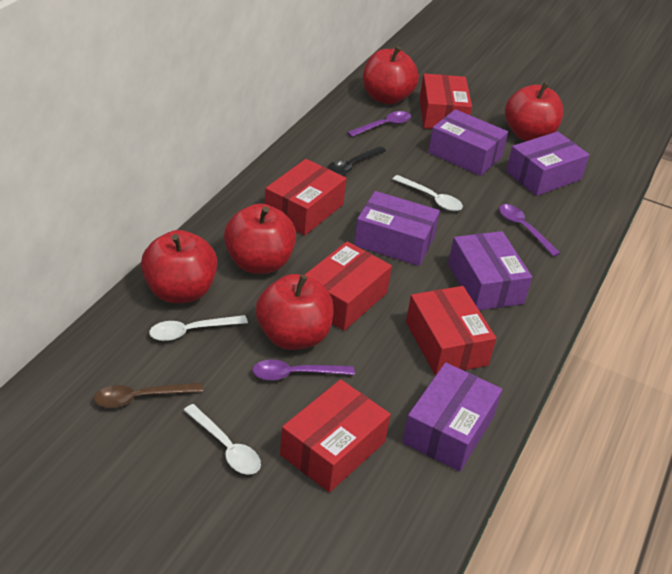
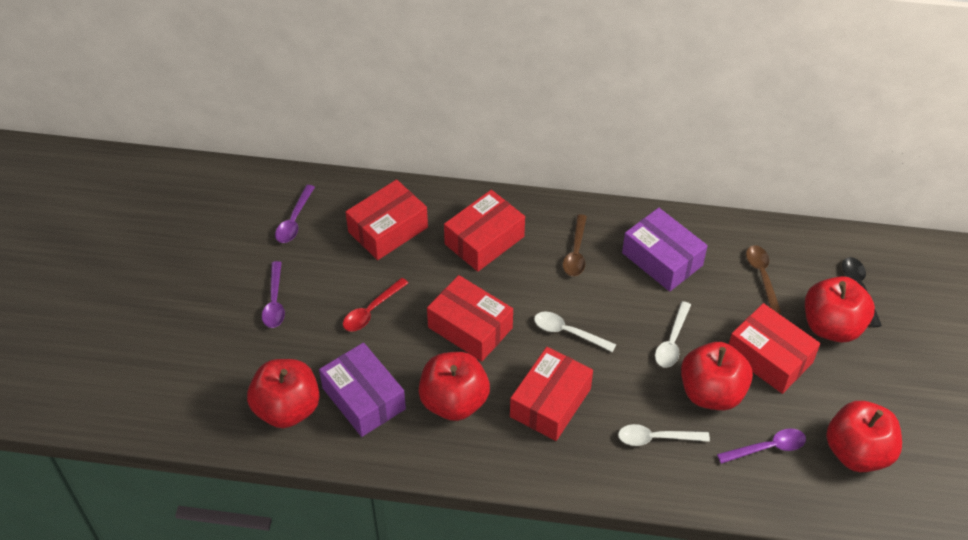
brown spoon: 1 -> 2
purple box: 5 -> 2
red spoon: 0 -> 1

